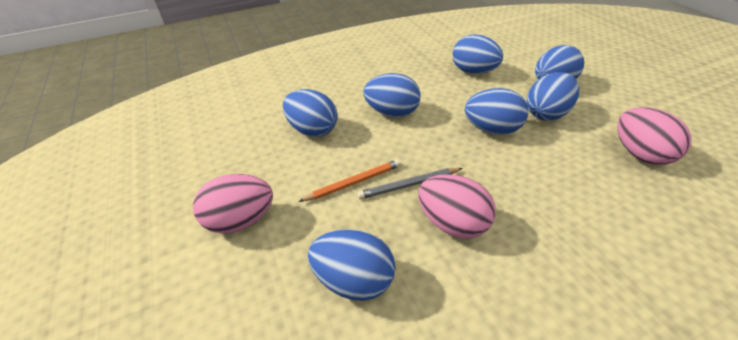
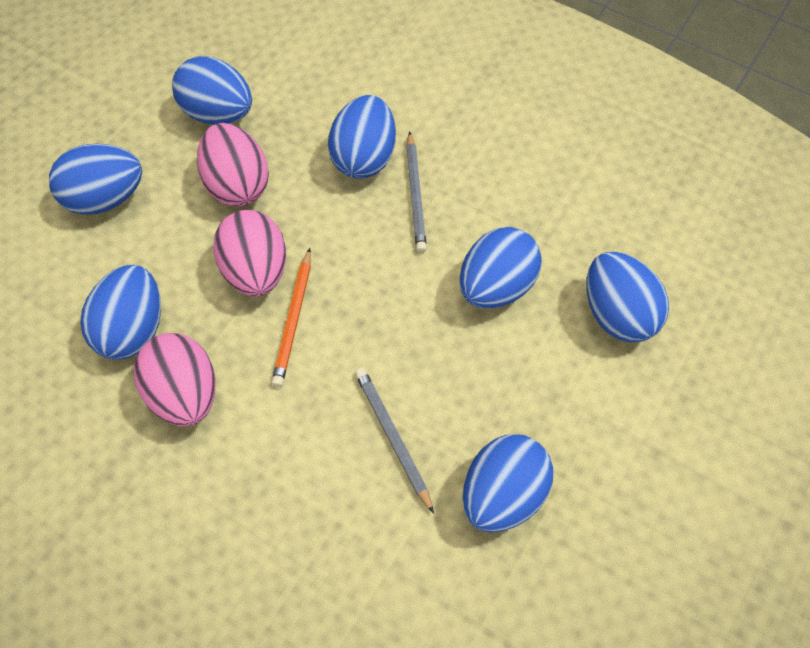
grey pencil: 1 -> 2

